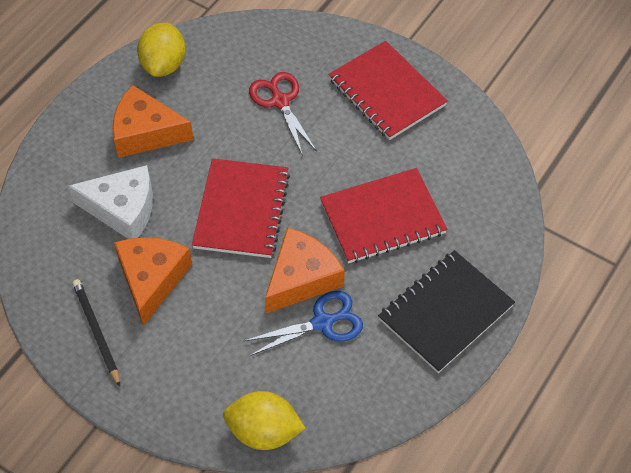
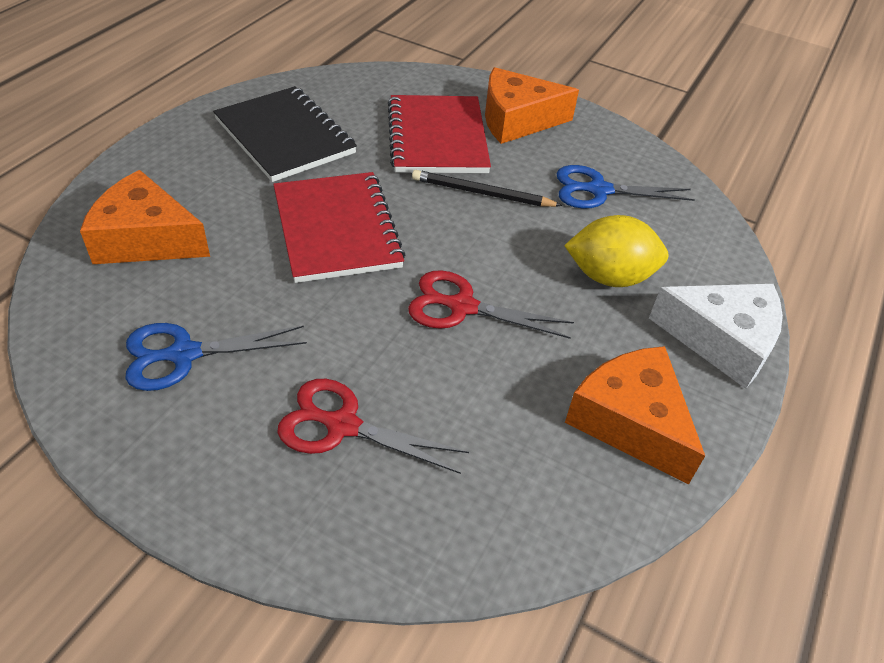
blue scissors: 1 -> 2
red notebook: 3 -> 2
red scissors: 1 -> 2
yellow lemon: 2 -> 1

